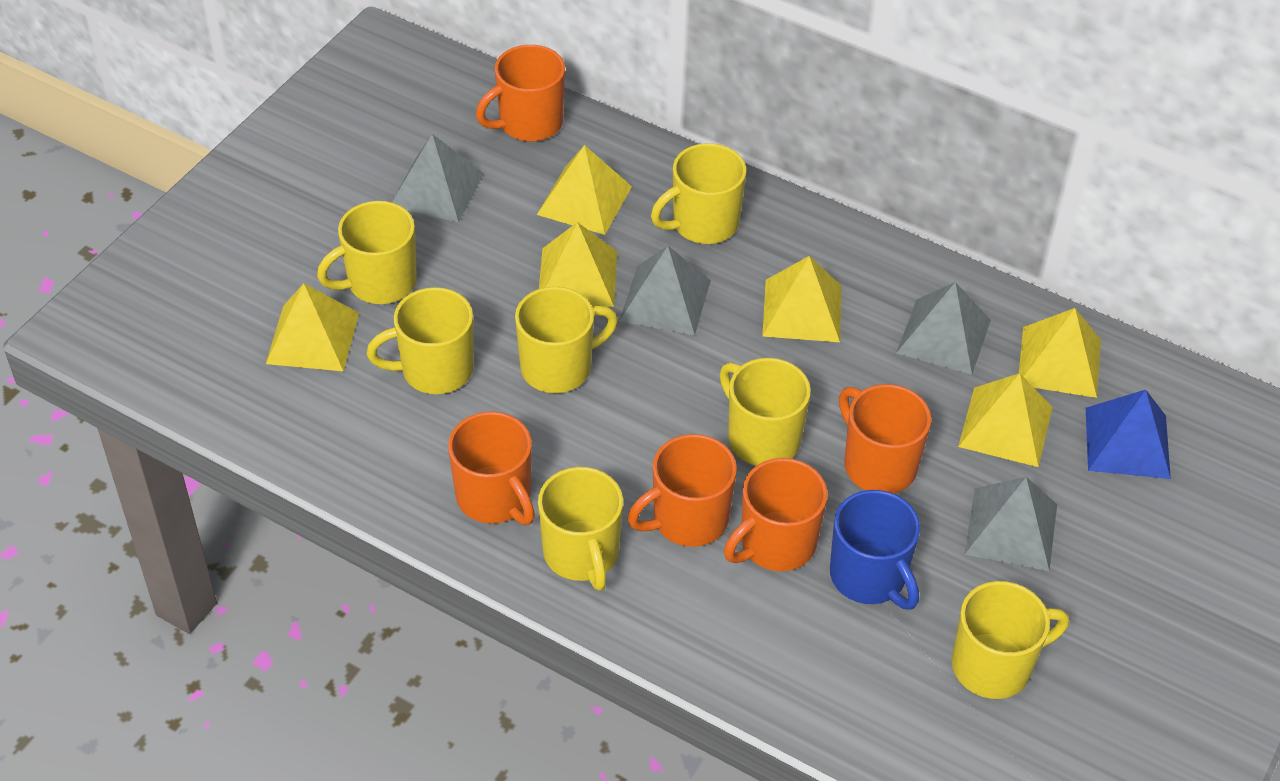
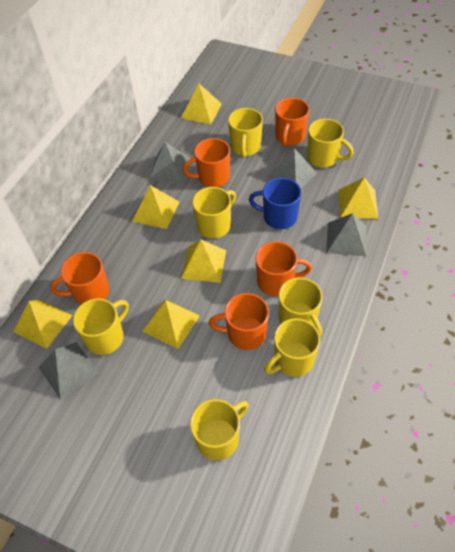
blue pyramid: 1 -> 0

